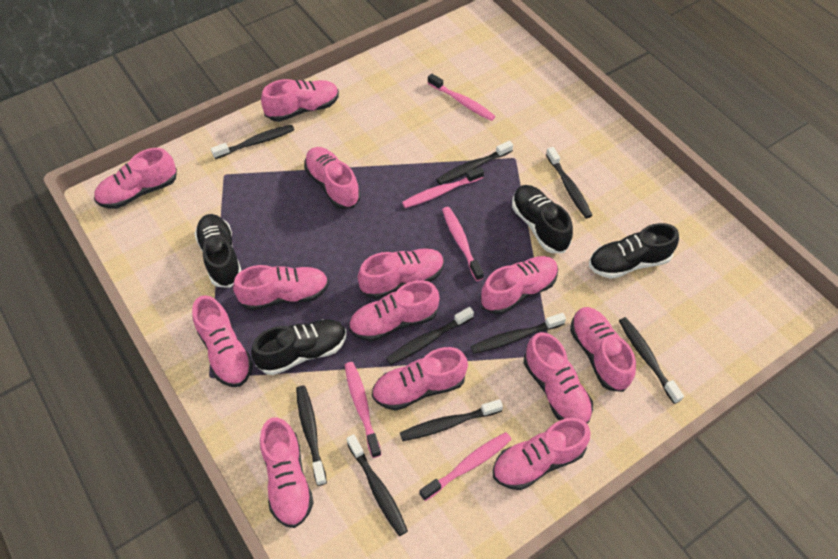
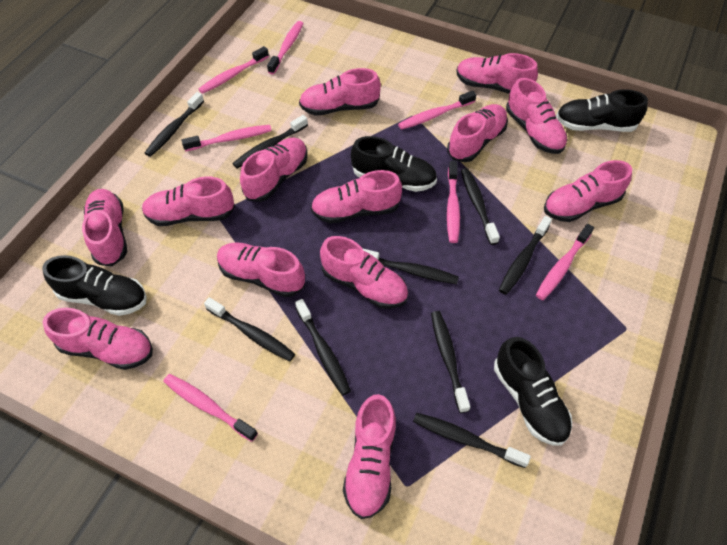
pink toothbrush: 5 -> 7

